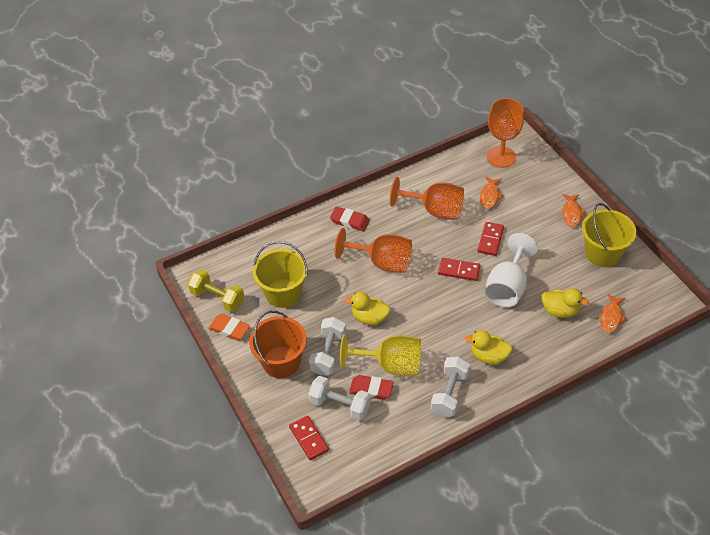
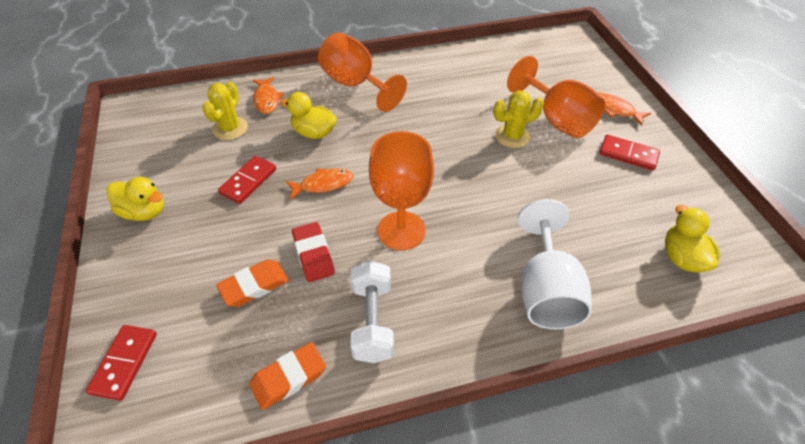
orange bucket: 1 -> 0
orange eraser: 1 -> 2
red eraser: 2 -> 1
white dumbbell: 3 -> 1
yellow bucket: 2 -> 0
yellow cactus: 0 -> 2
yellow dumbbell: 1 -> 0
yellow goblet: 1 -> 0

